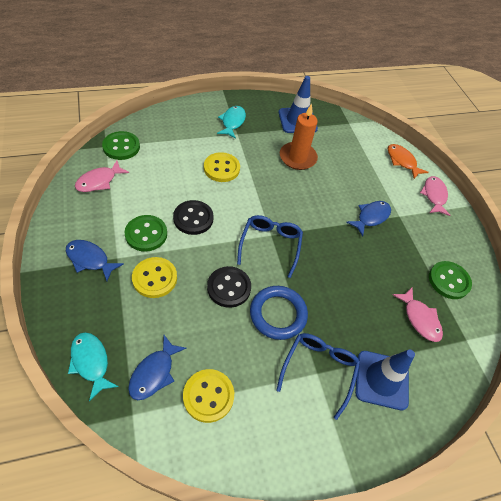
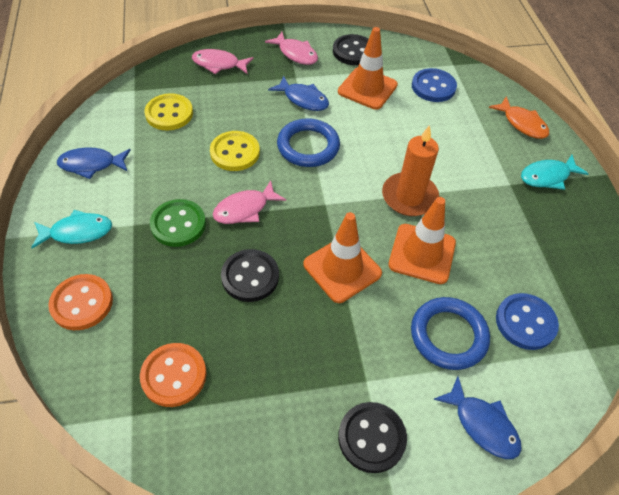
black button: 2 -> 3
blue button: 0 -> 2
blue glasses: 2 -> 0
blue ring: 1 -> 2
blue traffic cone: 2 -> 0
green button: 3 -> 1
orange button: 0 -> 2
orange traffic cone: 0 -> 3
yellow button: 3 -> 2

